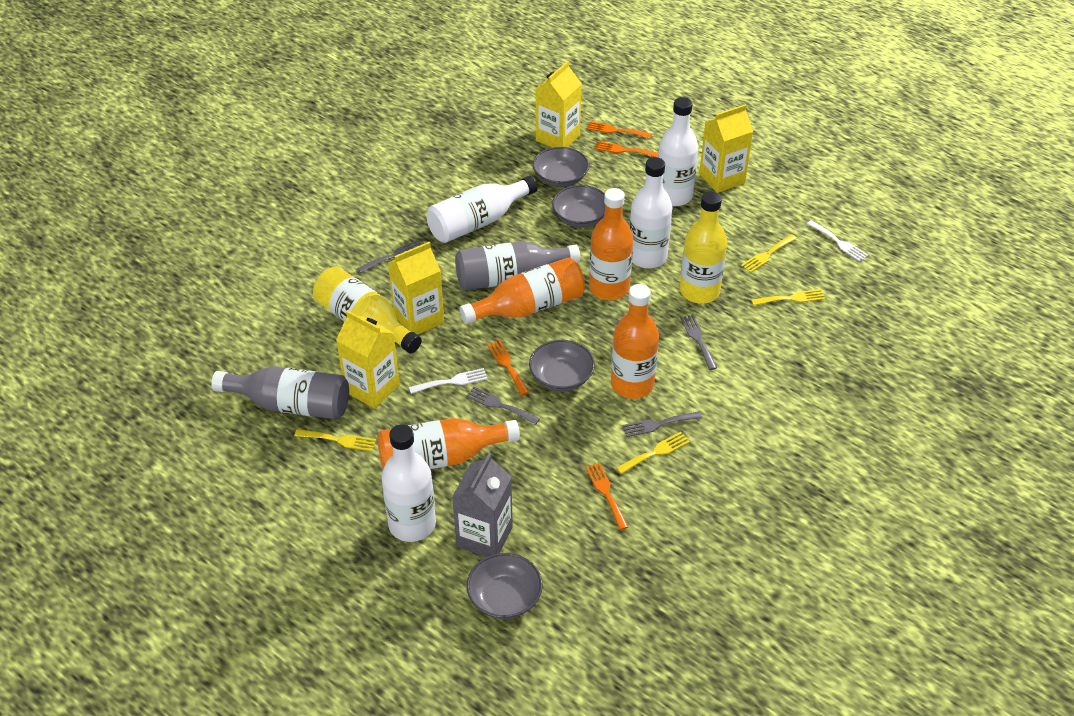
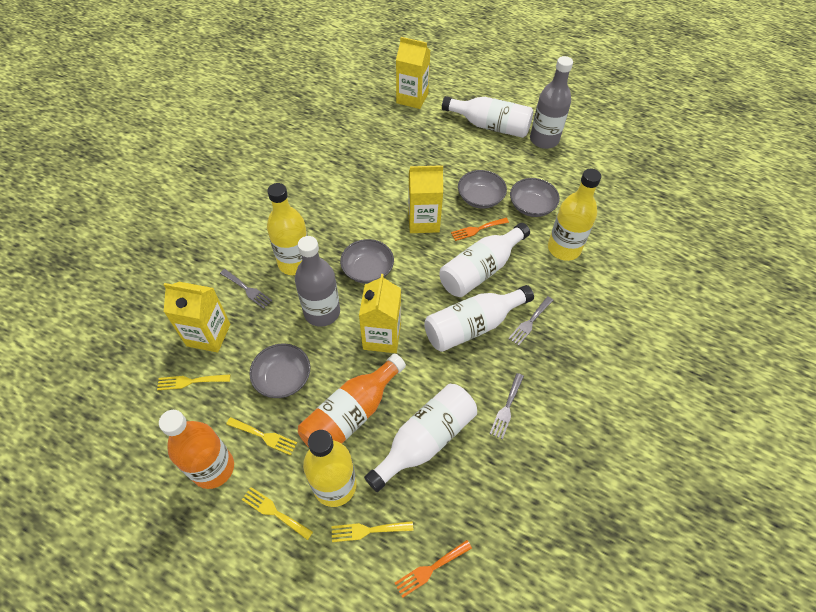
grey carton: 1 -> 0
grey fork: 4 -> 3
orange bottle: 4 -> 2
orange fork: 4 -> 2
white fork: 2 -> 0
yellow bottle: 2 -> 3

